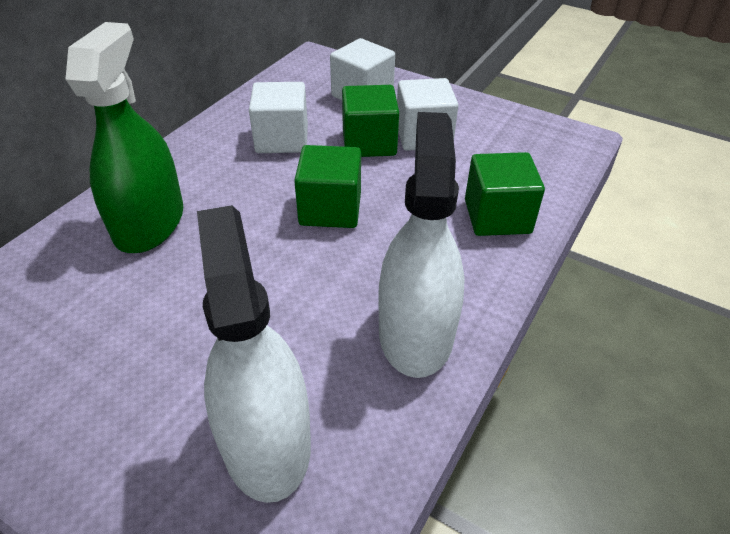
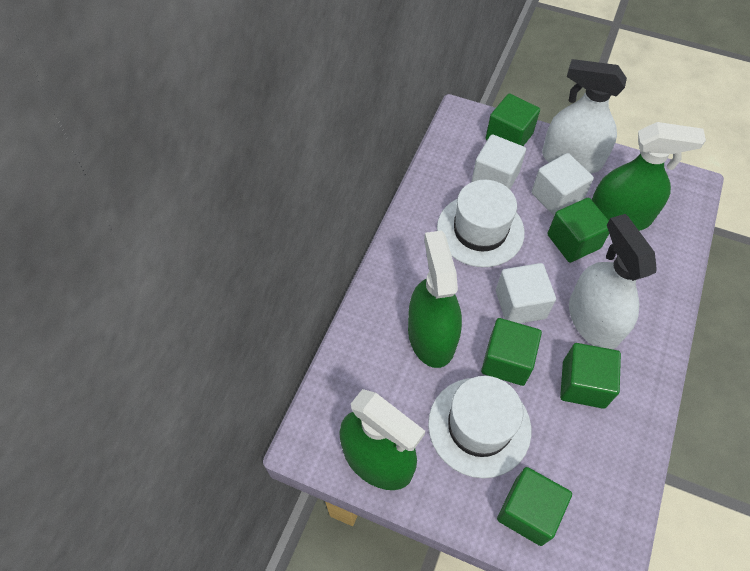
green cube: 3 -> 5
green spray bottle: 1 -> 3
white hat: 0 -> 2

